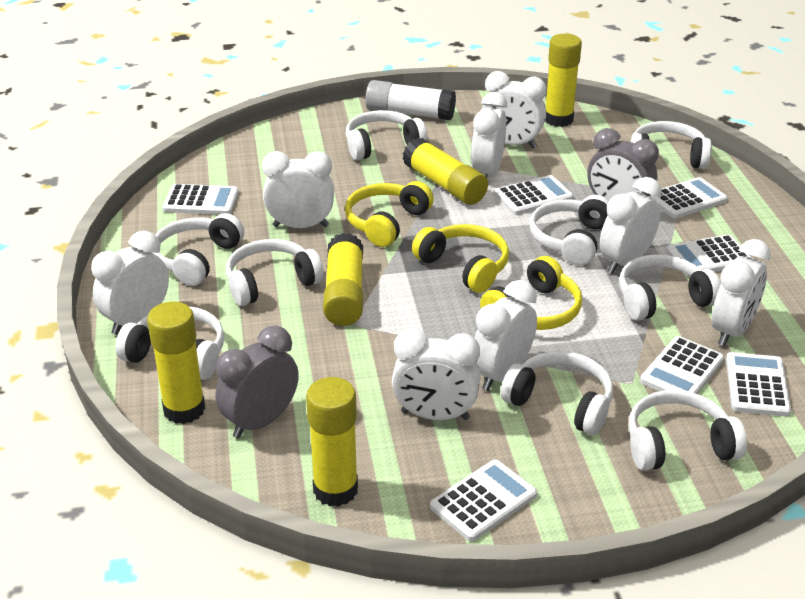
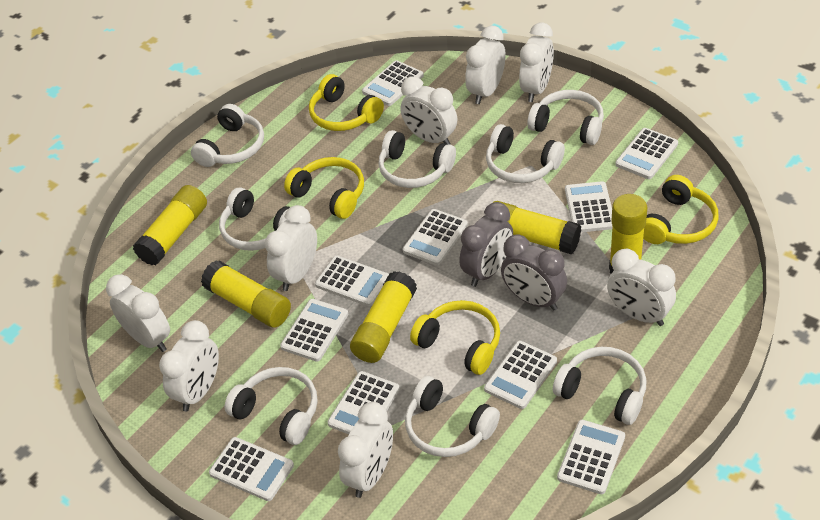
white calculator: 7 -> 10
white glue stick: 1 -> 0
white headphones: 9 -> 8
yellow headphones: 3 -> 4

